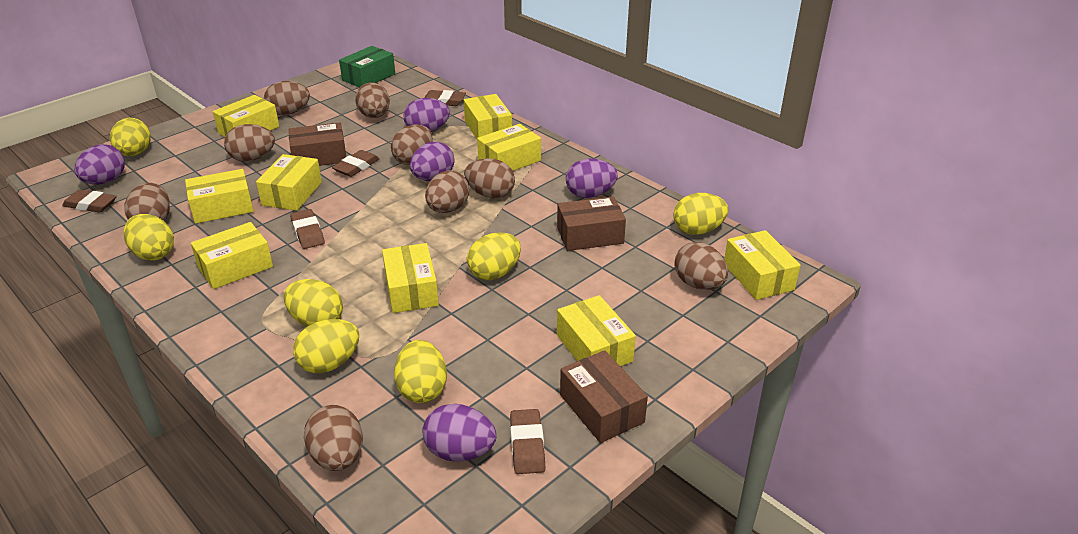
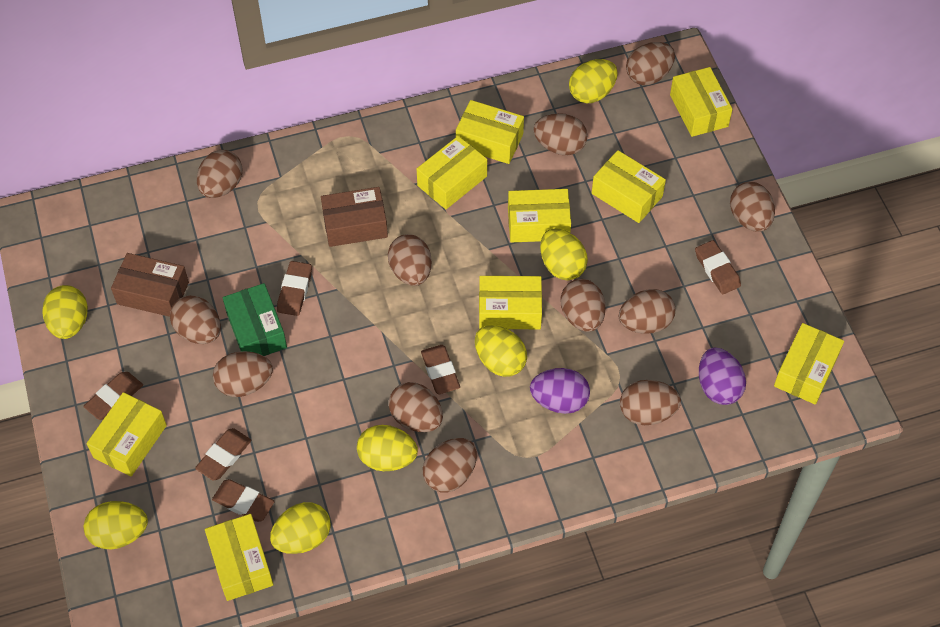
brown box: 3 -> 2
brown egg: 9 -> 12
brown eraser: 5 -> 6
purple egg: 5 -> 2

